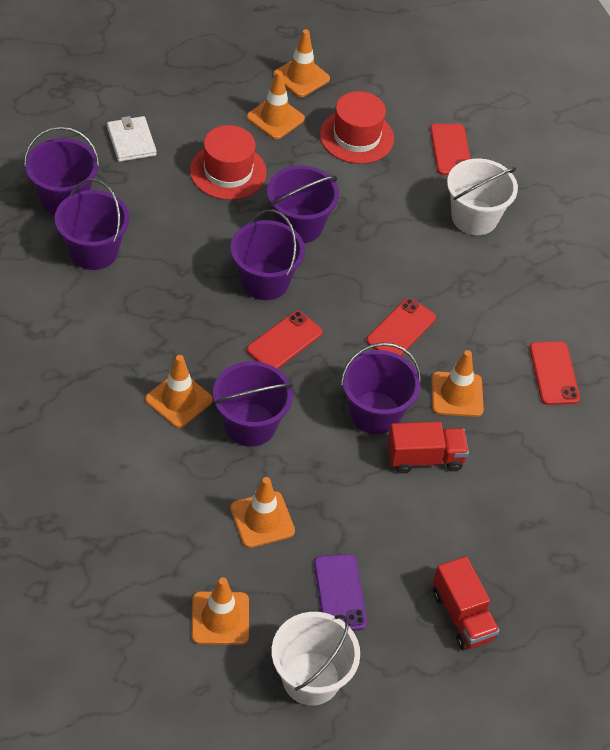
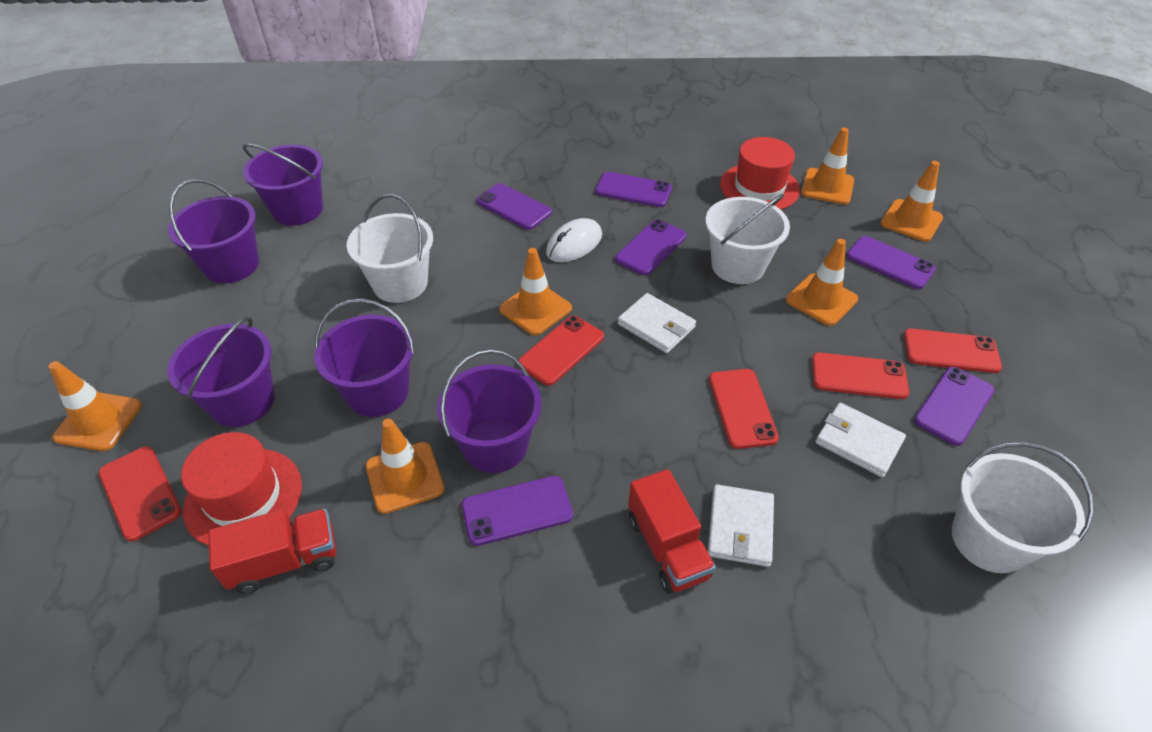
purple bucket: 6 -> 5
purple phone: 1 -> 6
red phone: 4 -> 5
white bucket: 2 -> 3
white mouse: 0 -> 1
white wallet: 1 -> 3

